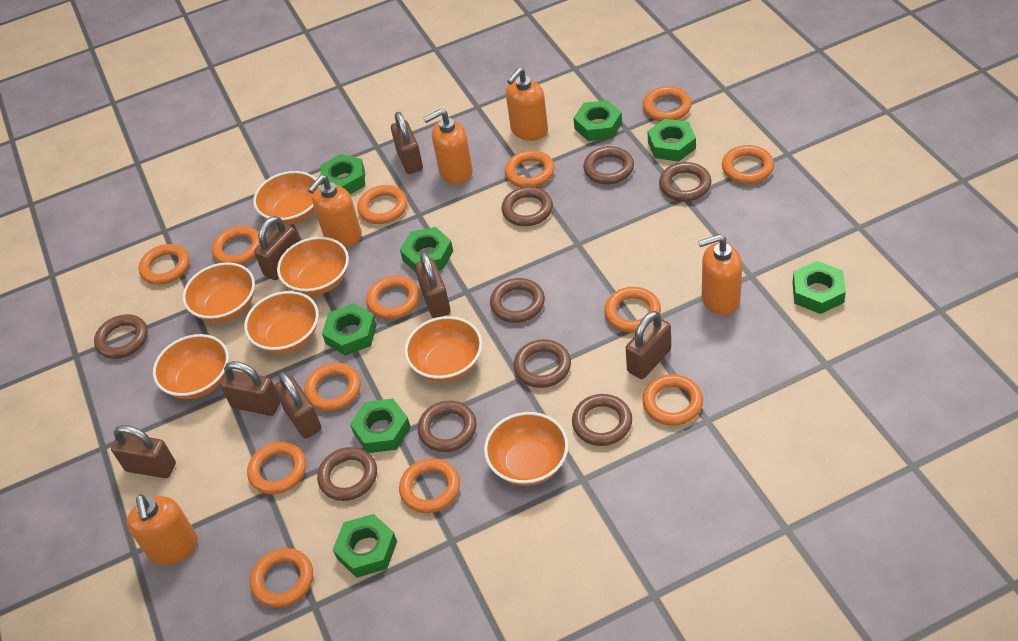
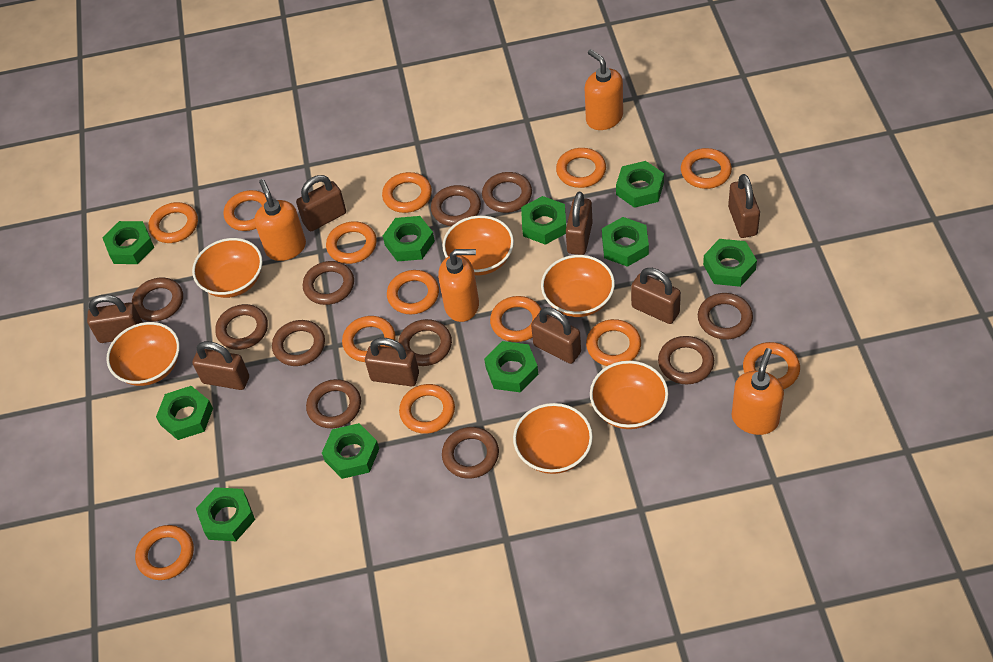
brown padlock: 7 -> 8
brown ring: 9 -> 11
green nut: 8 -> 10
orange bowl: 7 -> 6
orange soap dispenser: 5 -> 4

